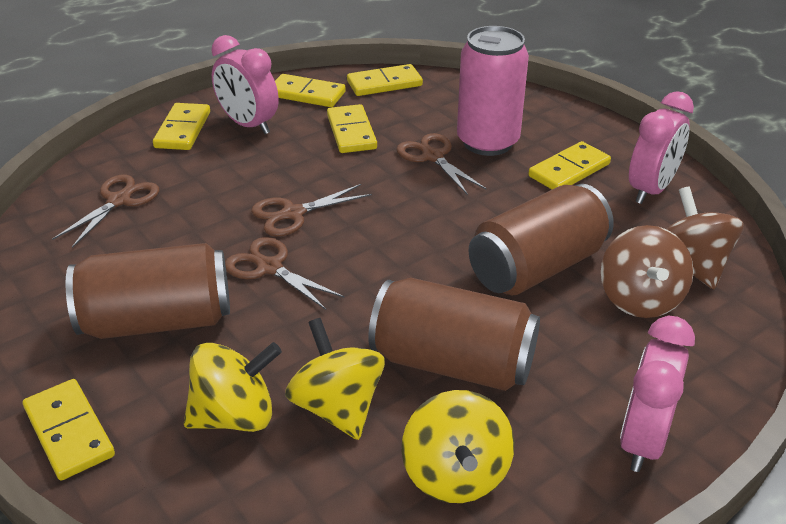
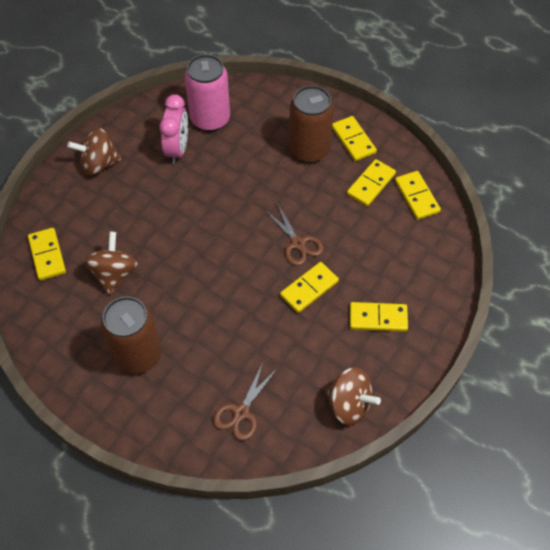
brown can: 3 -> 2
brown scissors: 4 -> 2
brown spinning top: 2 -> 3
pink clock: 3 -> 1
yellow spinning top: 3 -> 0

